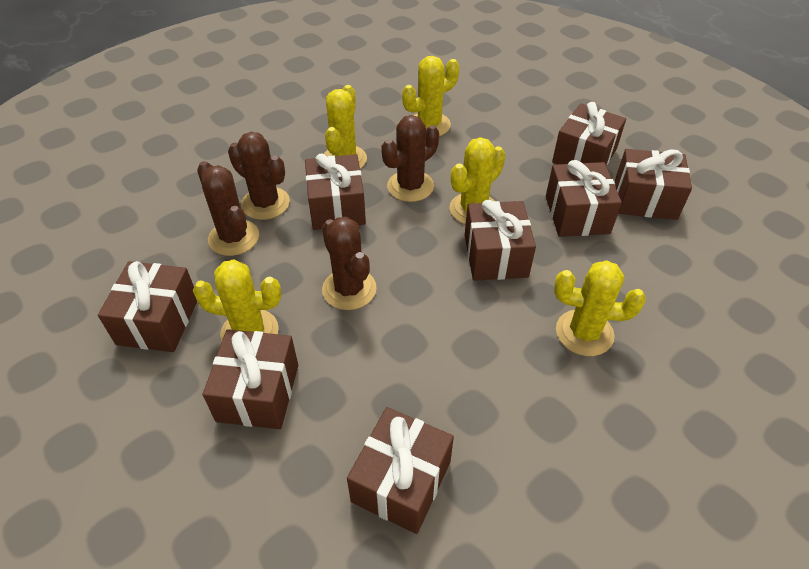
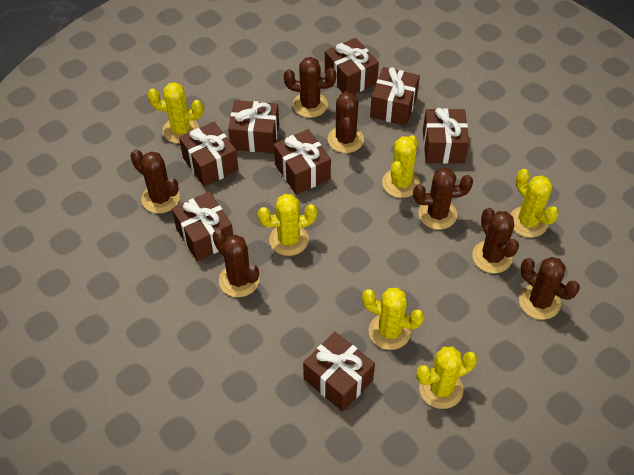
brown cactus: 4 -> 7
yellow cactus: 5 -> 6

